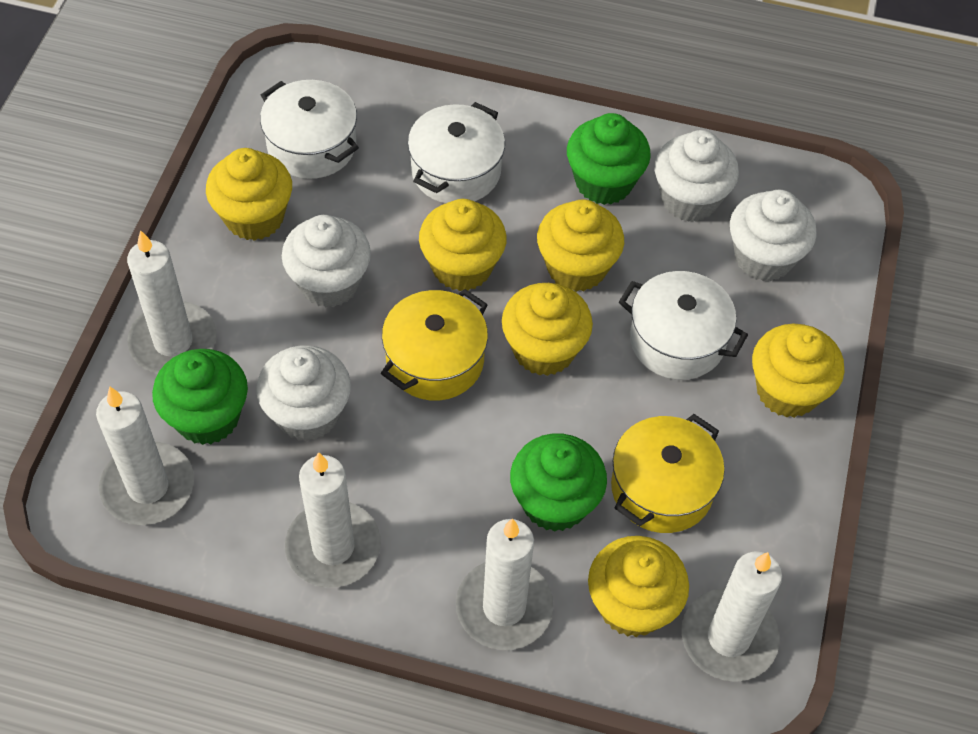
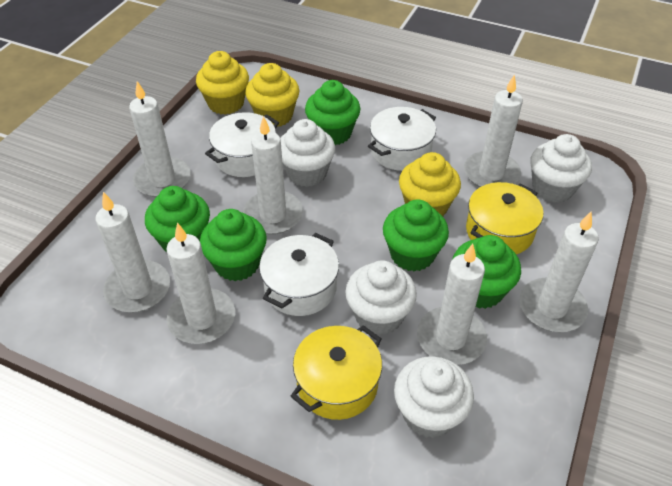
green cupcake: 3 -> 5
white candle: 5 -> 7
yellow cupcake: 6 -> 3

